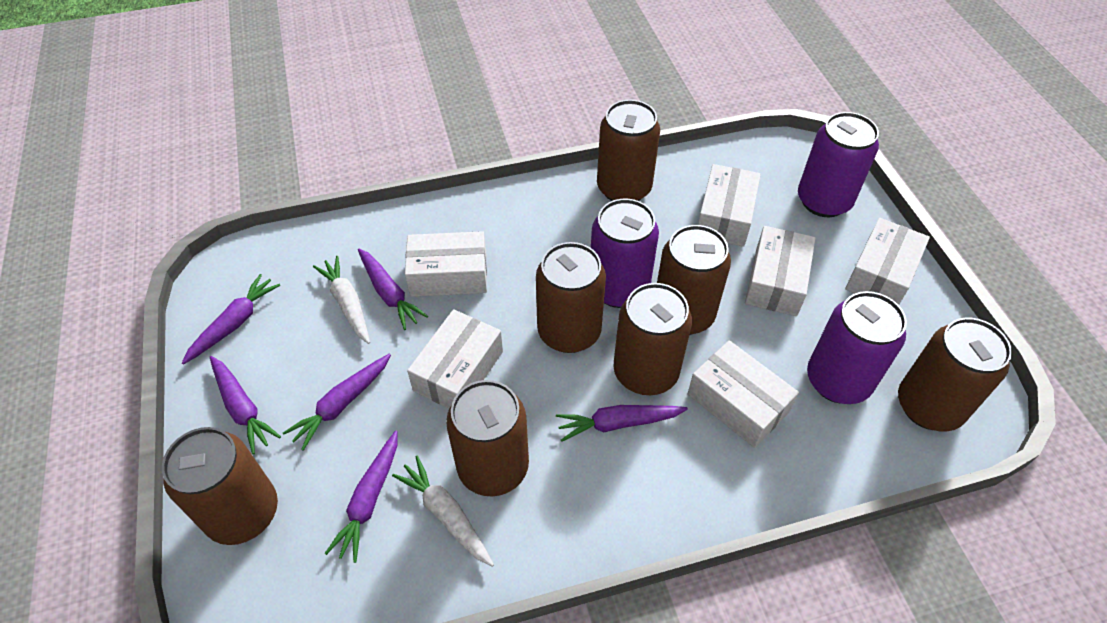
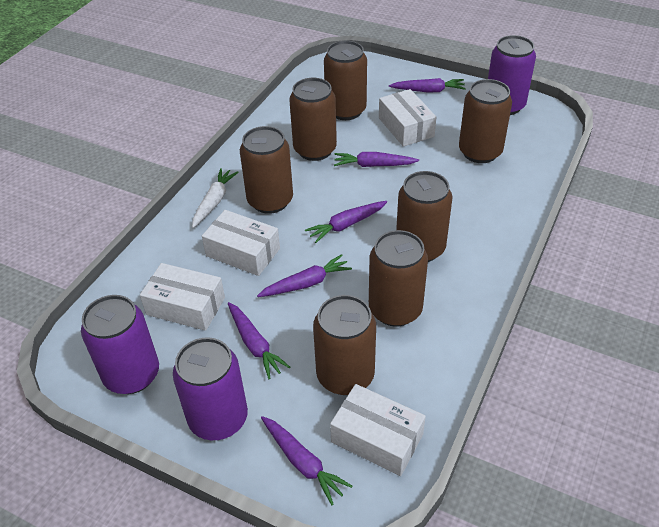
white box: 6 -> 4
white carrot: 2 -> 1

